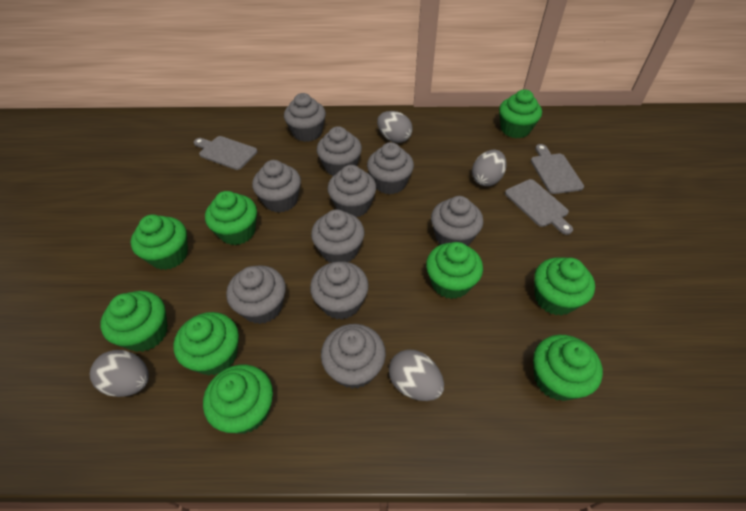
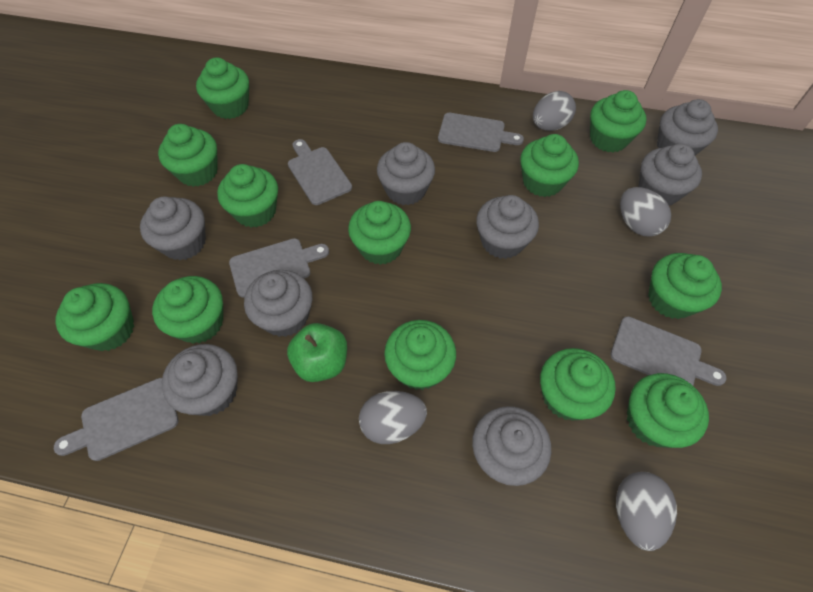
green apple: 0 -> 1
green cupcake: 9 -> 12
grey cupcake: 10 -> 8
grey cutting board: 3 -> 5

